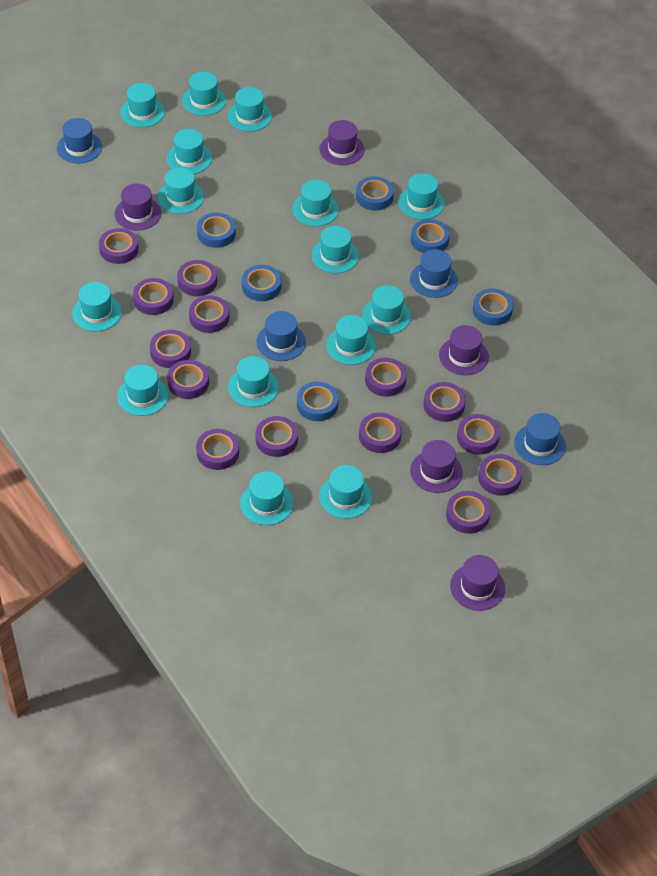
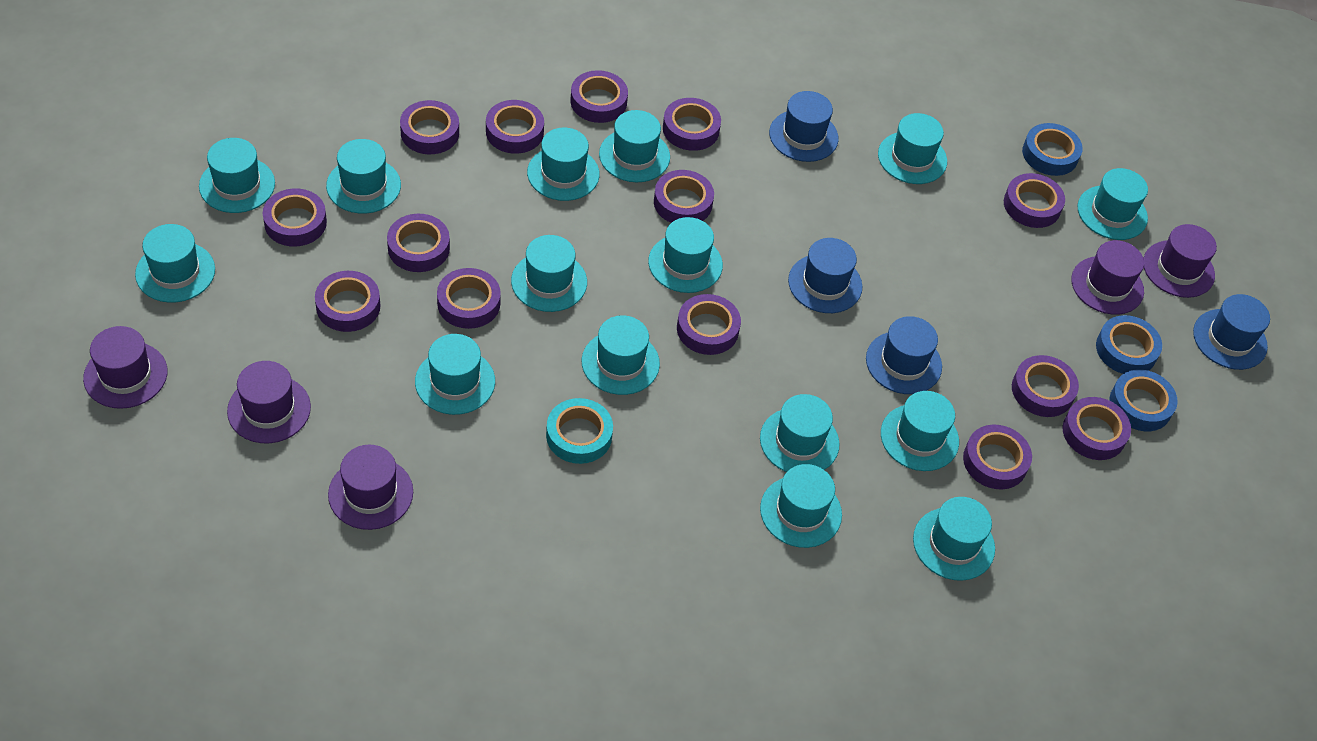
blue tape: 6 -> 3
turquoise tape: 0 -> 1

